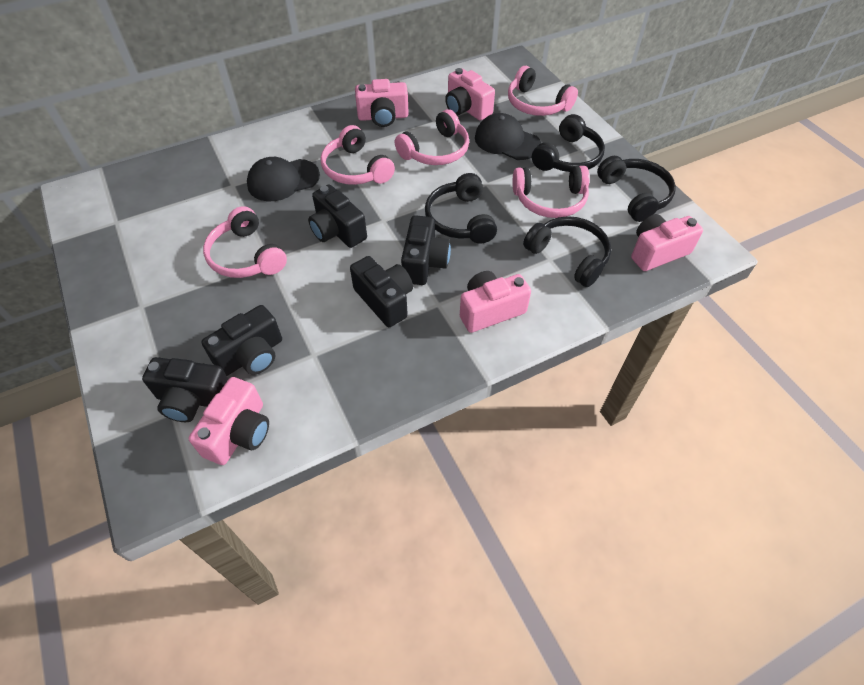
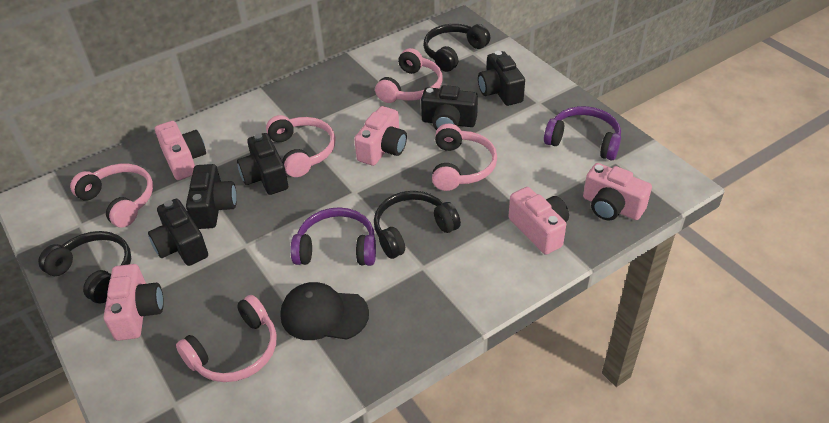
black cap: 2 -> 1
black headphones: 4 -> 3
purple headphones: 0 -> 2

